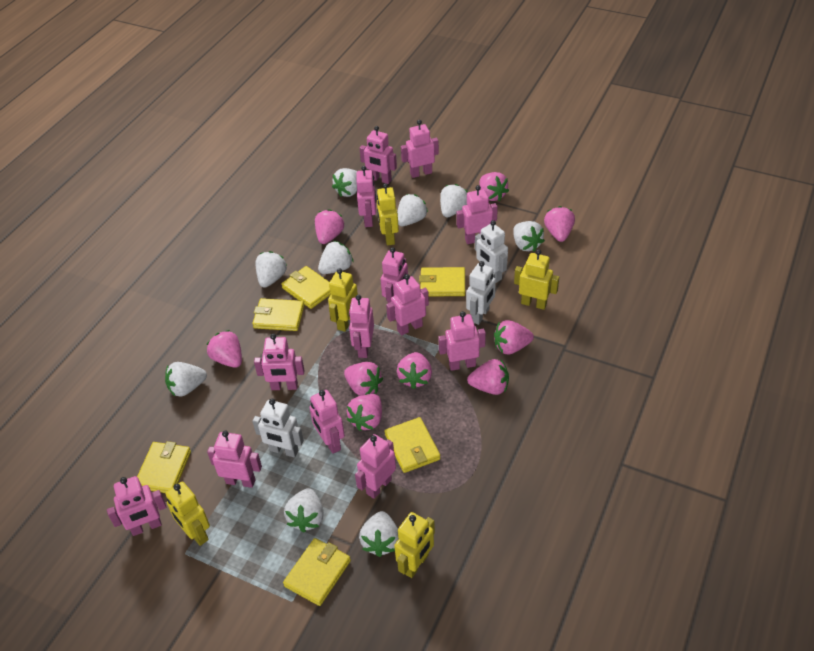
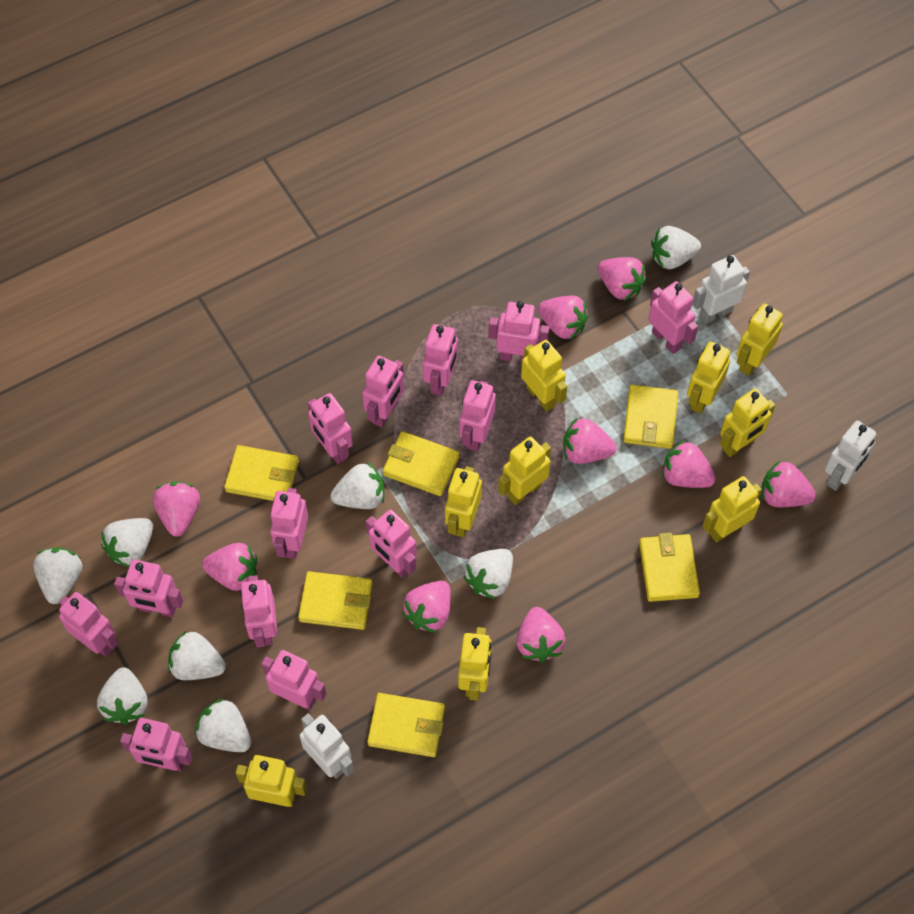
white strawberry: 9 -> 8
yellow robot: 5 -> 9

